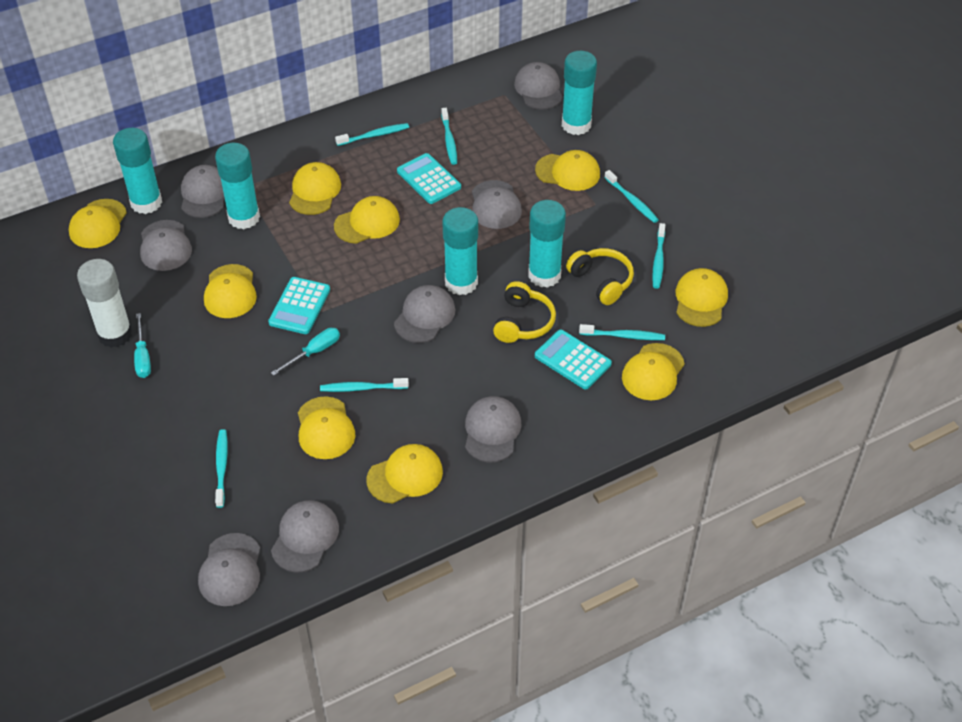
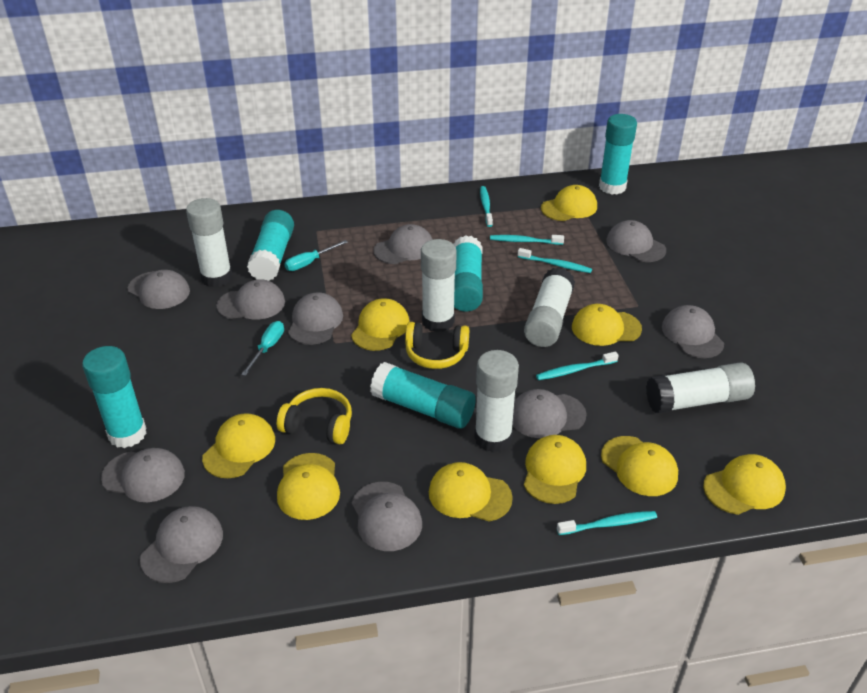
grey cap: 8 -> 10
turquoise calculator: 3 -> 0
turquoise toothbrush: 7 -> 5
white glue stick: 1 -> 5

